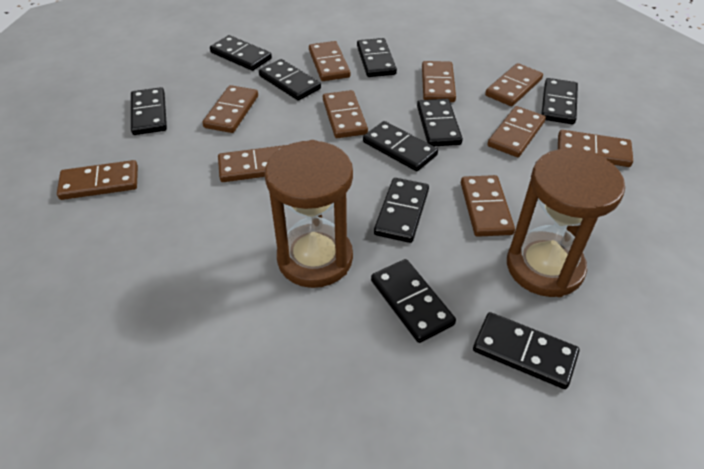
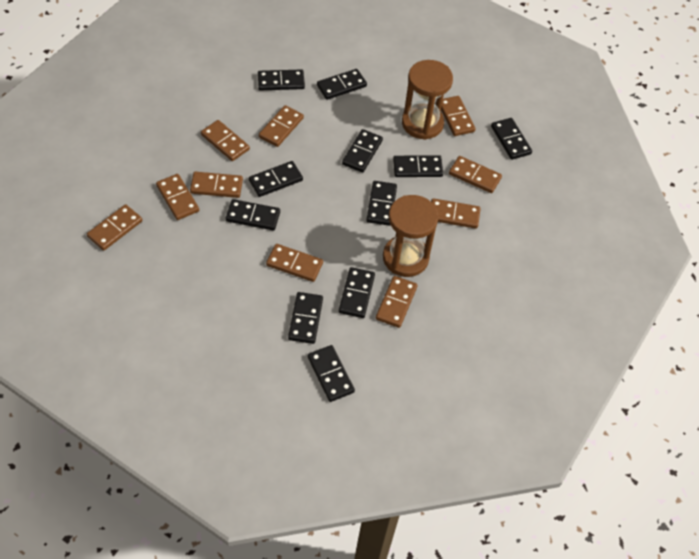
black domino: 10 -> 11

